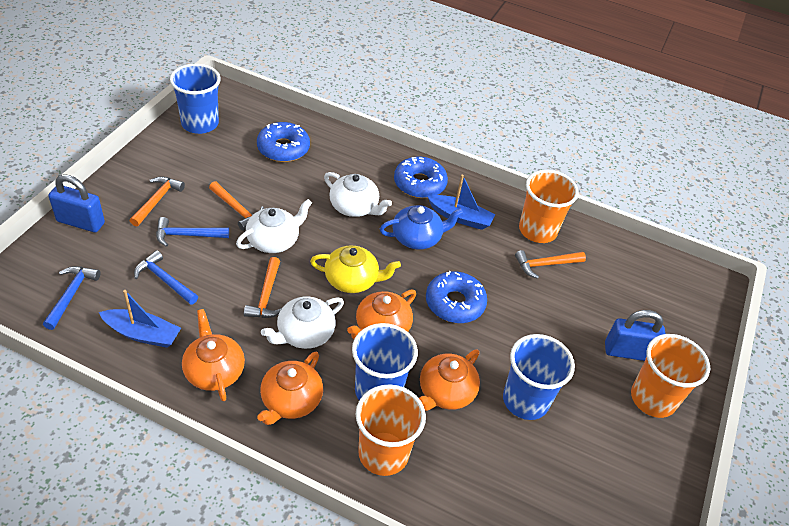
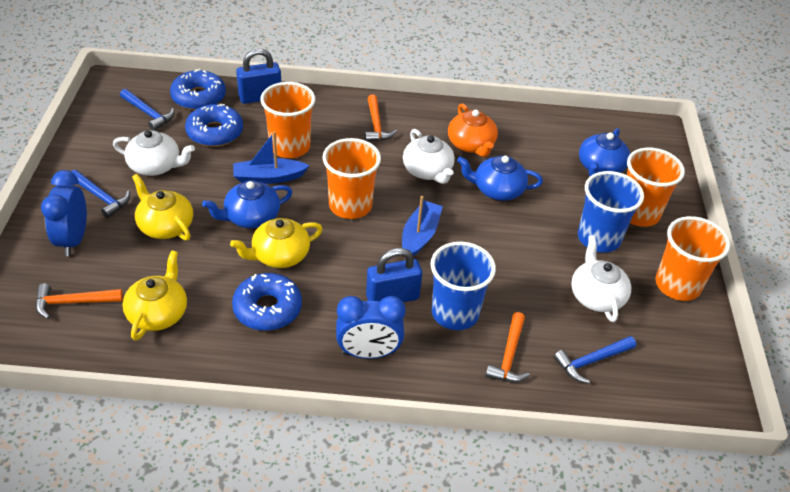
blue clock: 0 -> 2
blue cup: 3 -> 2
blue teapot: 1 -> 3
orange cup: 3 -> 4
orange hammer: 4 -> 3
orange teapot: 4 -> 1
yellow teapot: 1 -> 3

